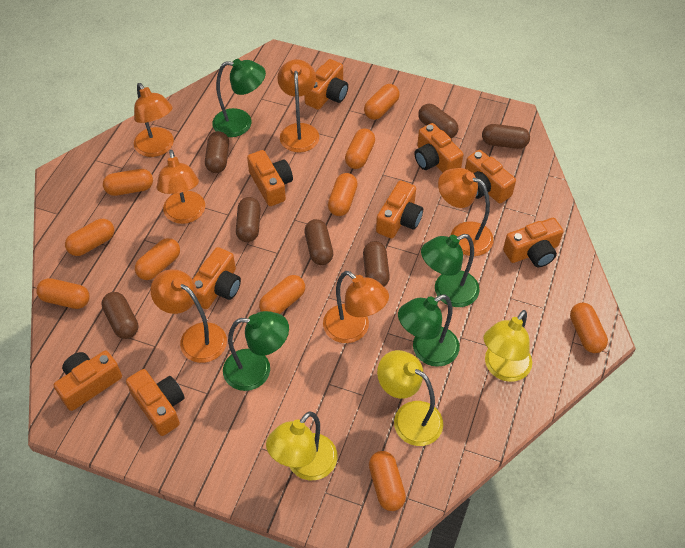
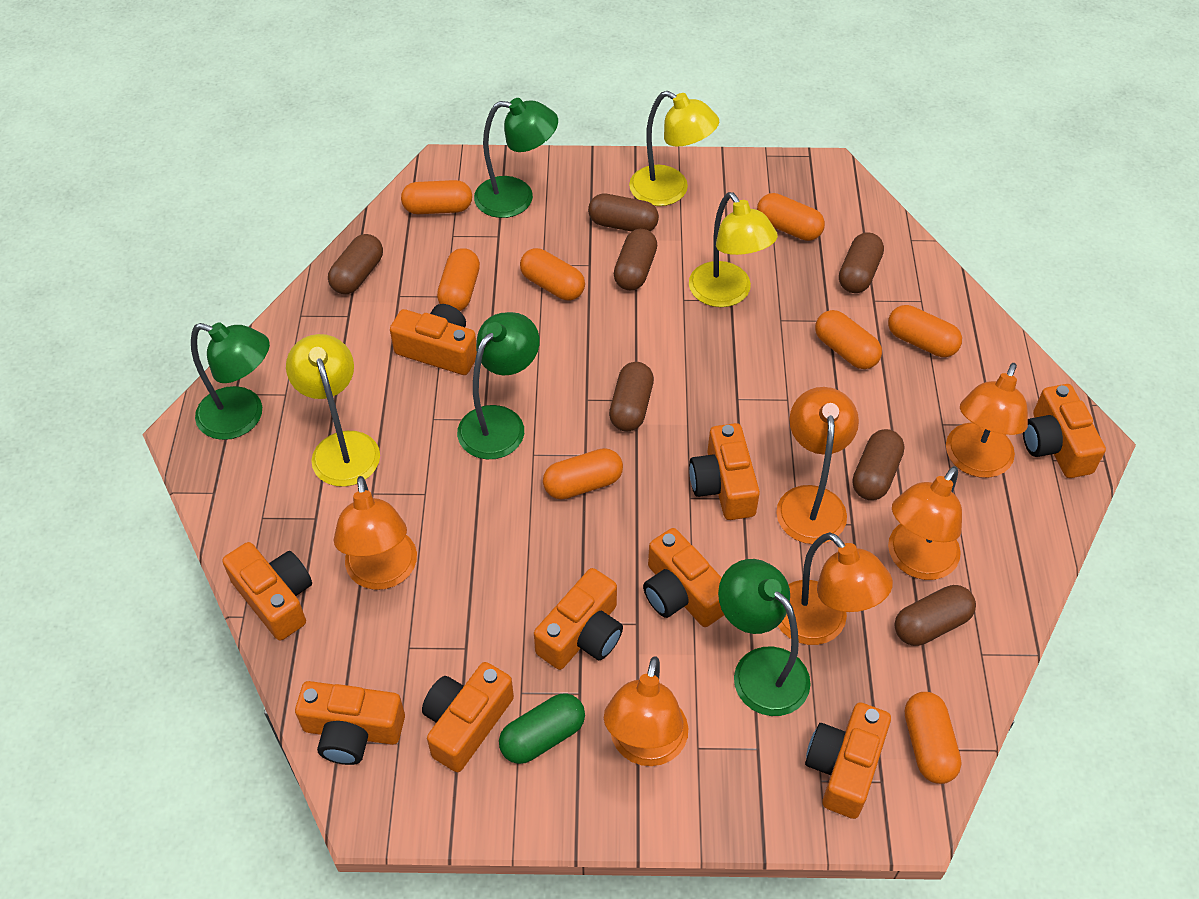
green capsule: 0 -> 1
orange capsule: 10 -> 8

